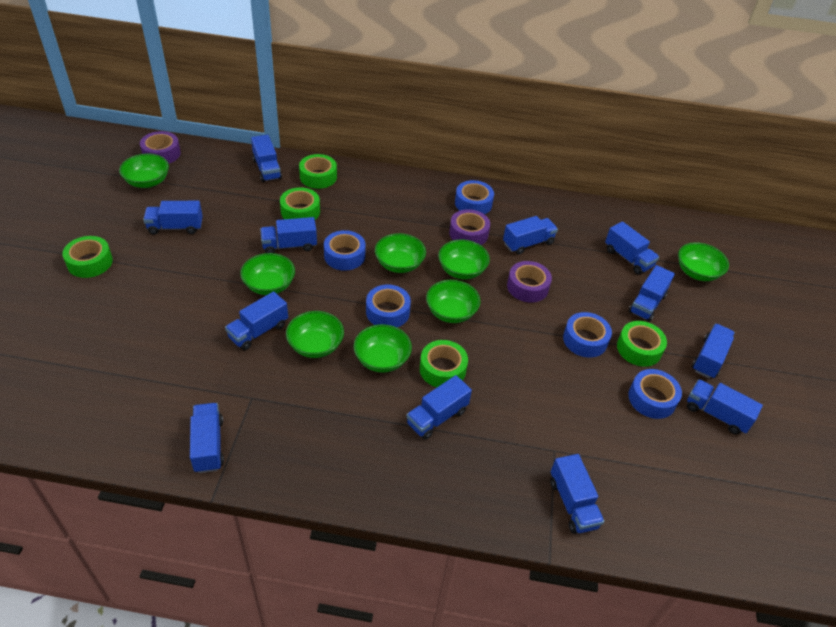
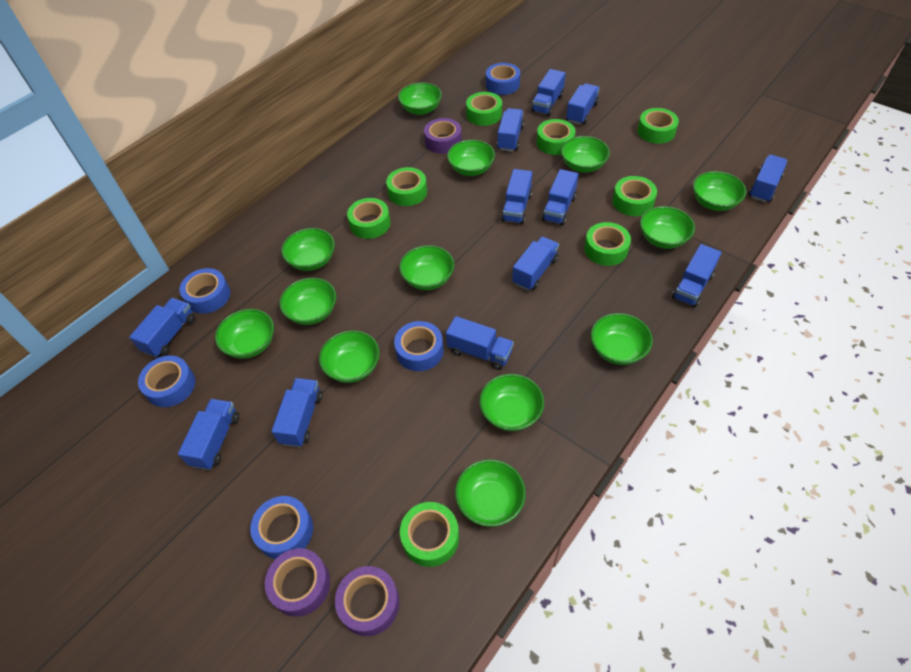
green bowl: 8 -> 13
green tape: 5 -> 8

